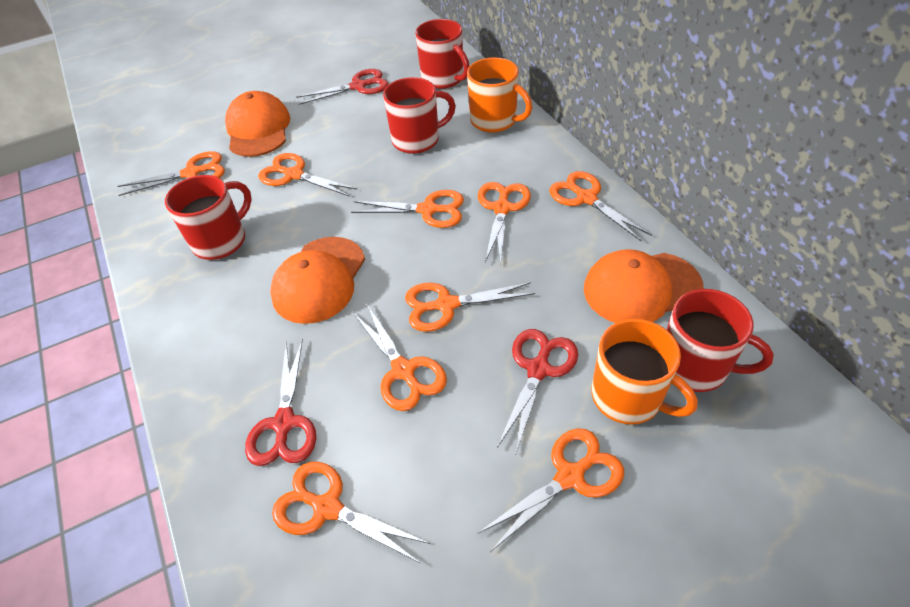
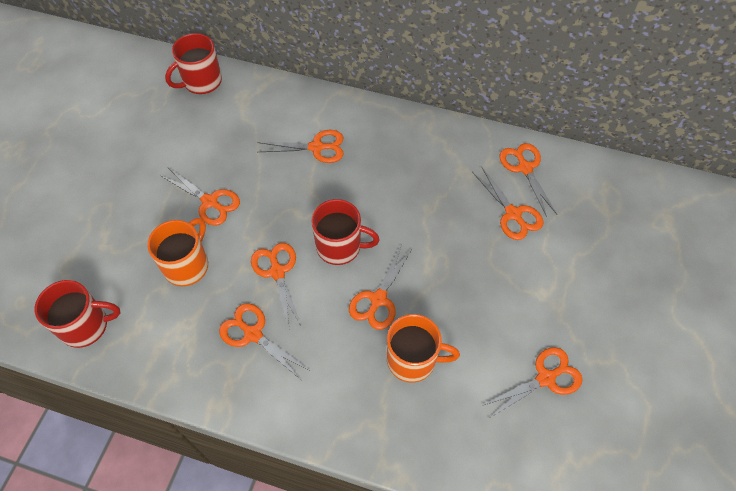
orange cap: 3 -> 0
orange scissors: 9 -> 8
red mug: 4 -> 3
red scissors: 3 -> 0

